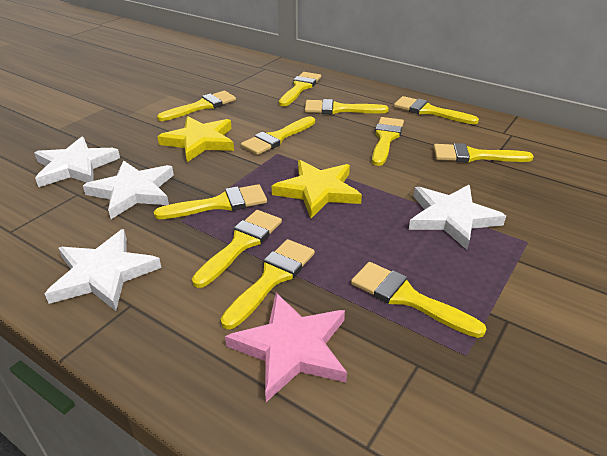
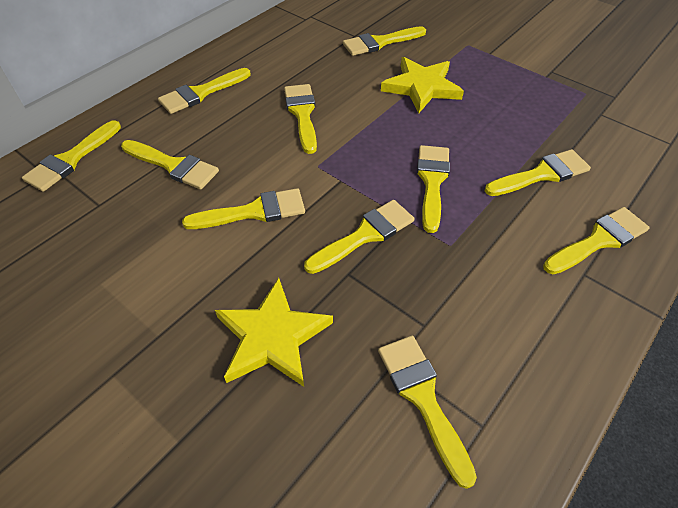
pink star: 1 -> 0
white star: 4 -> 0

